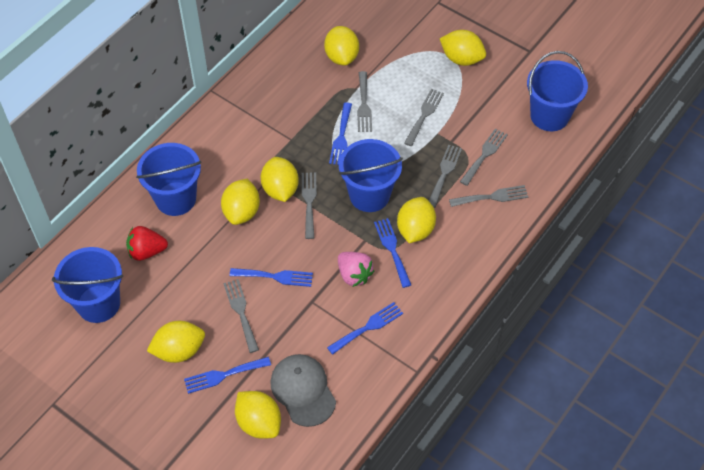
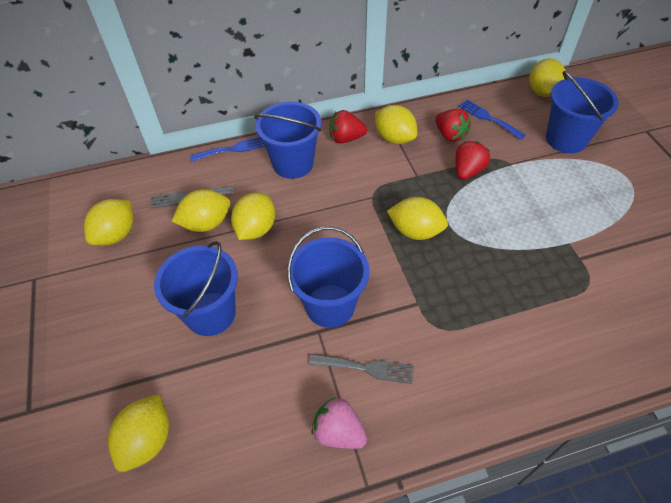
blue fork: 5 -> 2
grey cap: 1 -> 0
grey fork: 7 -> 2
red strawberry: 1 -> 3

